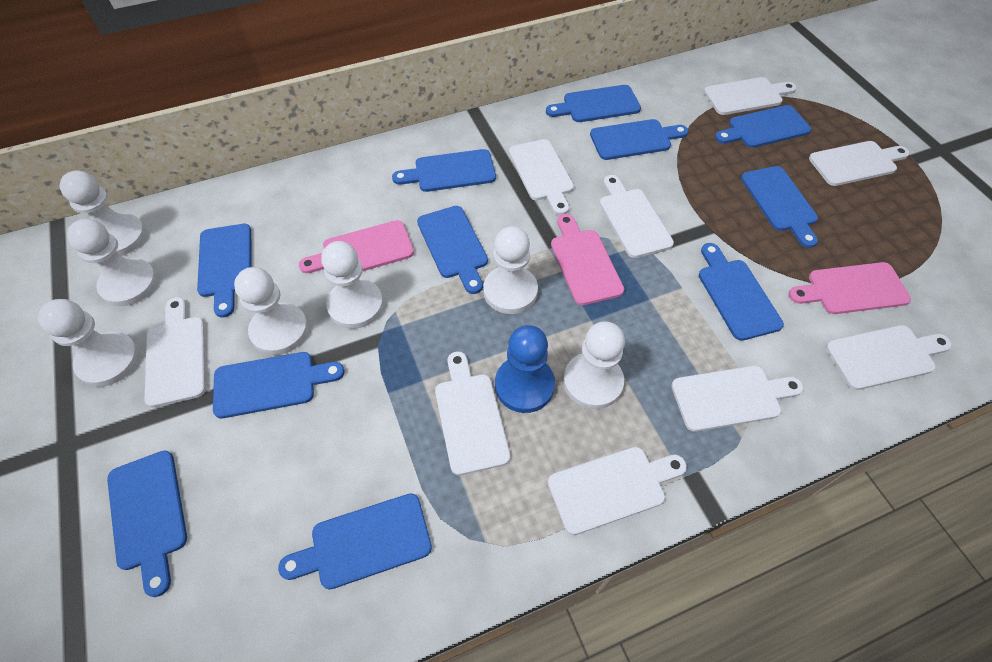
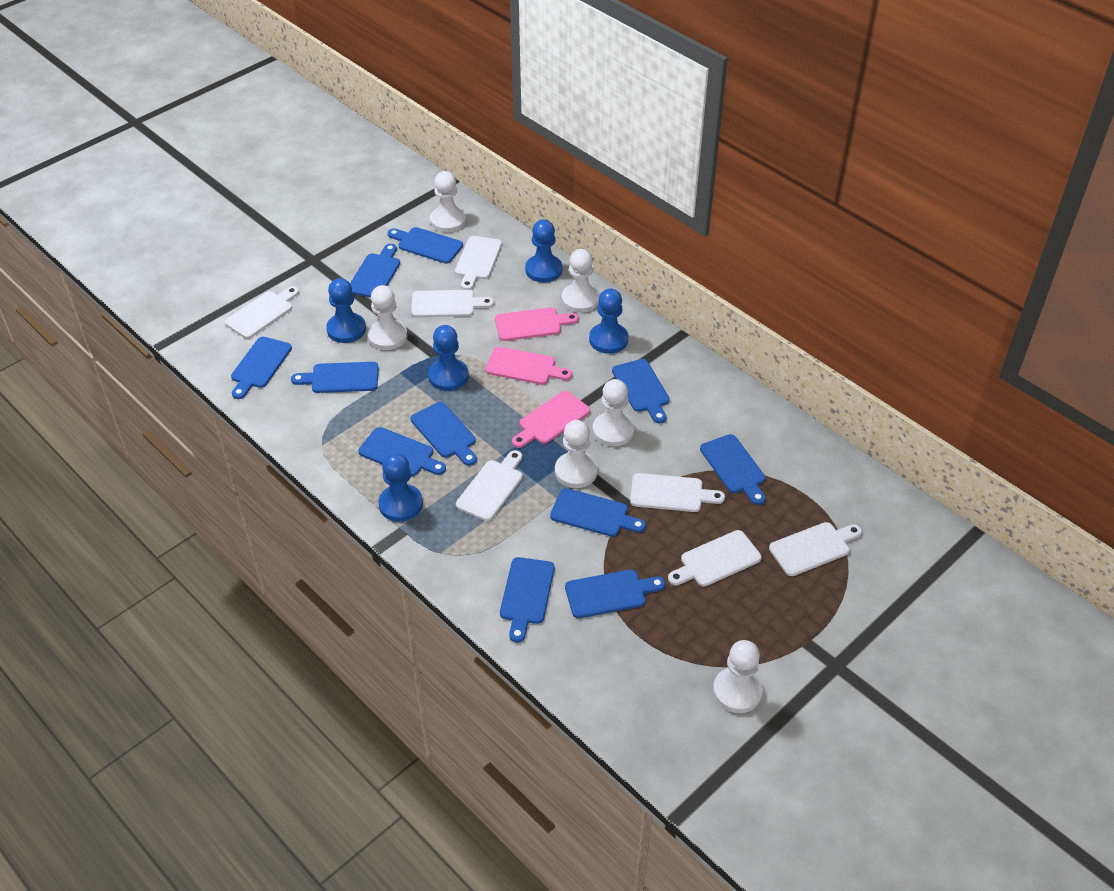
blue pawn: 1 -> 5
white cutting board: 9 -> 7
white pawn: 7 -> 6

